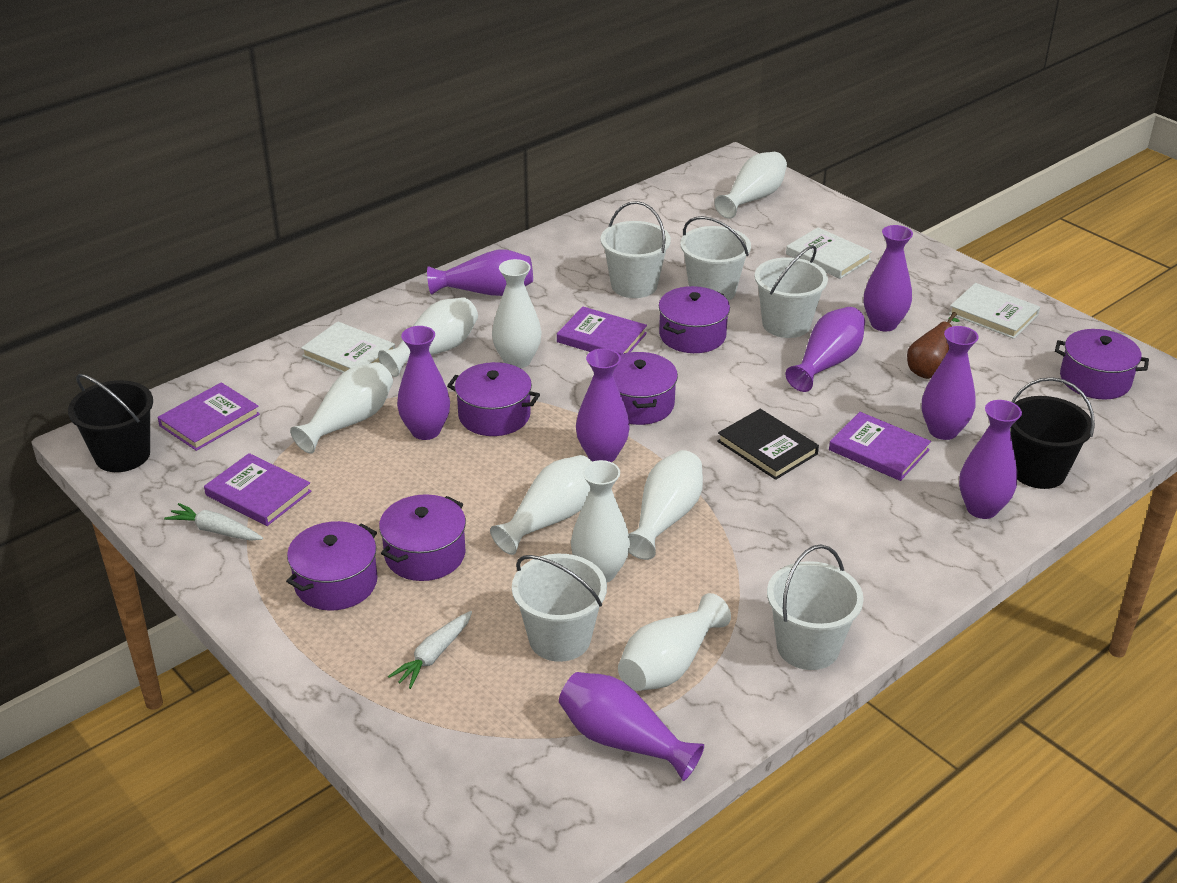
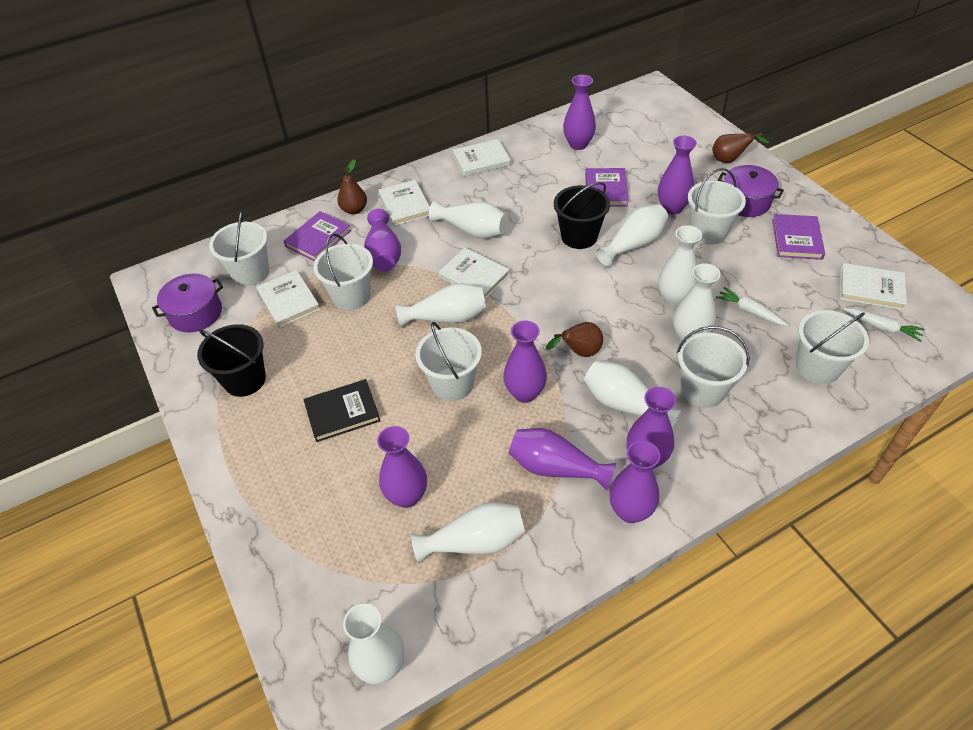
brown pear: 1 -> 3
purple book: 4 -> 3
purple pot: 6 -> 2
white book: 3 -> 5
white bucket: 5 -> 6

